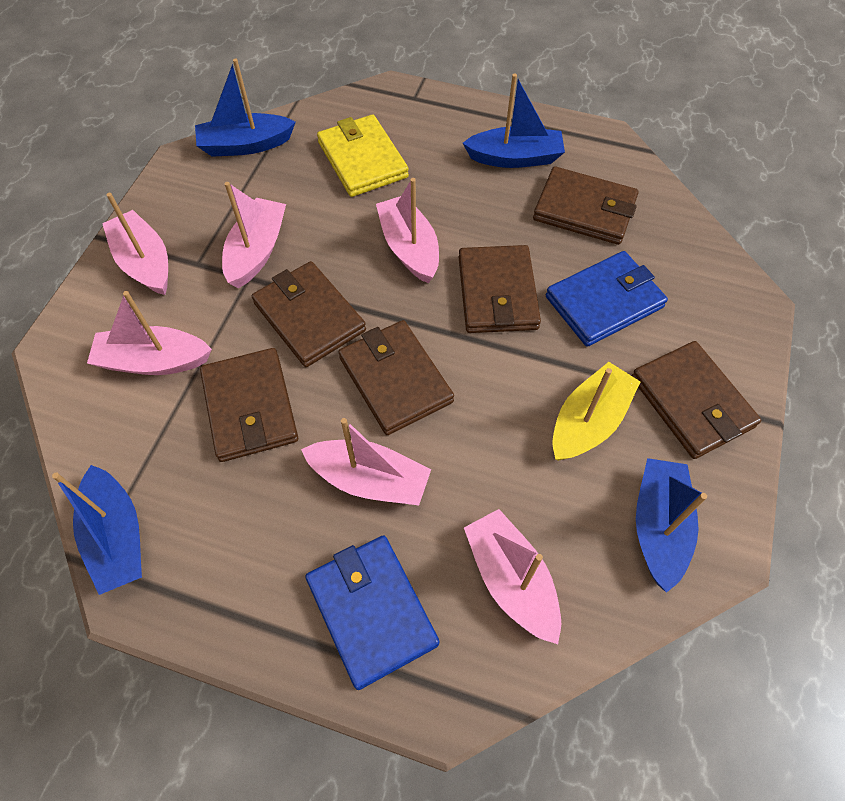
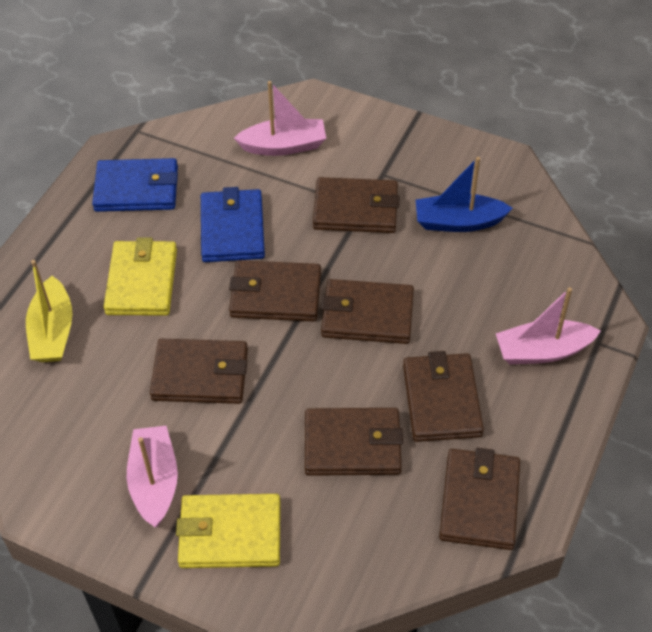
blue boat: 4 -> 1
brown wallet: 6 -> 7
pink boat: 6 -> 3
yellow wallet: 1 -> 2

